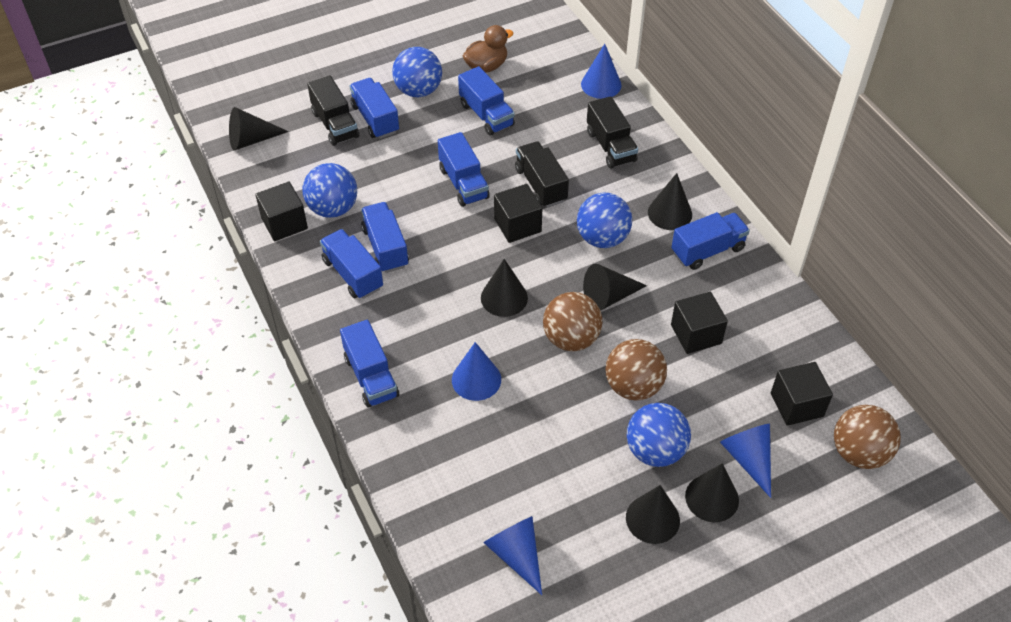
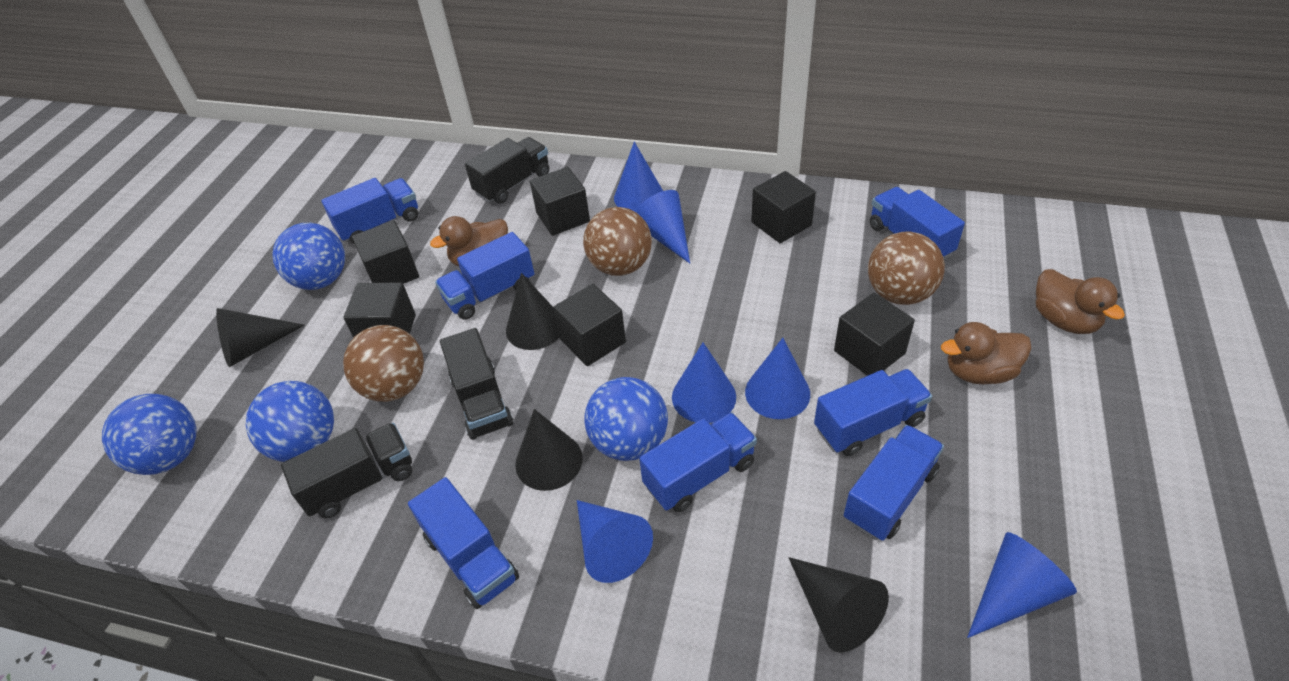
black cone: 6 -> 4
black cube: 4 -> 6
blue cone: 4 -> 6
brown duck: 1 -> 3

